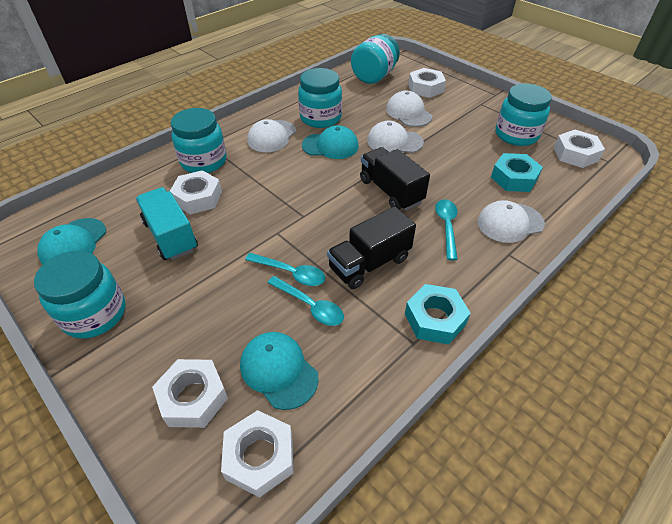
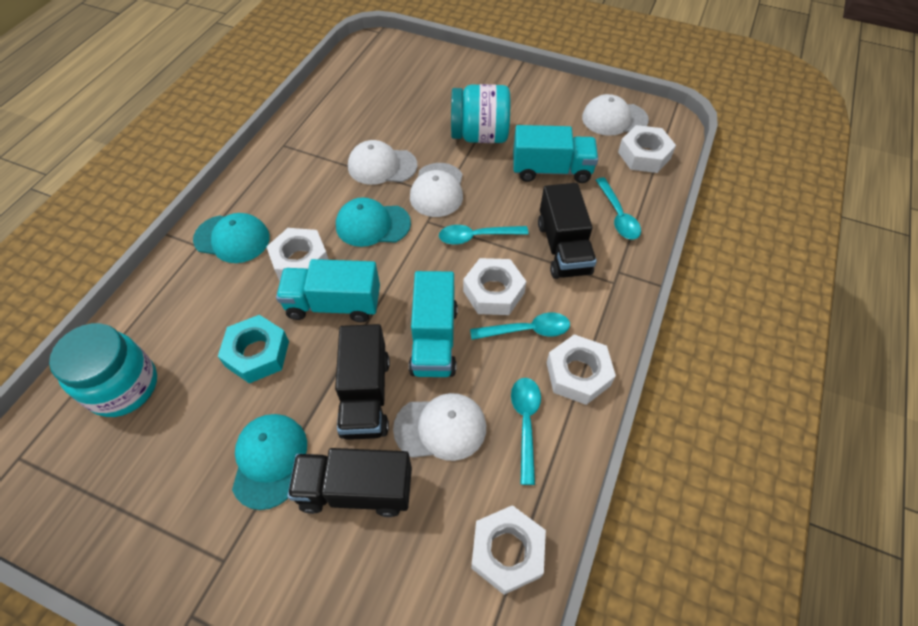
black truck: 2 -> 3
turquoise jar: 5 -> 2
turquoise nut: 2 -> 1
turquoise spoon: 3 -> 4
turquoise truck: 1 -> 3

